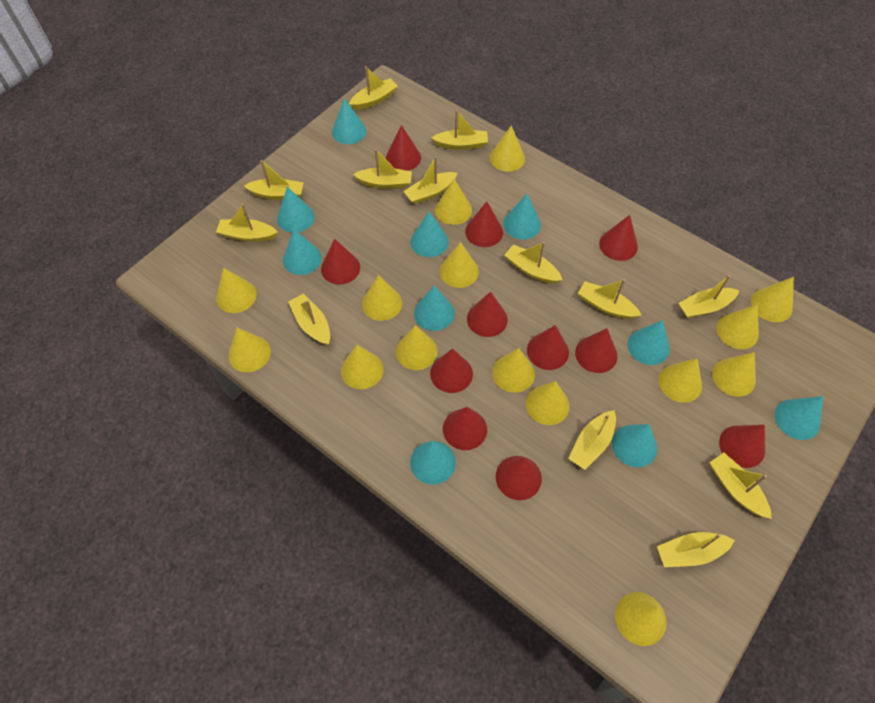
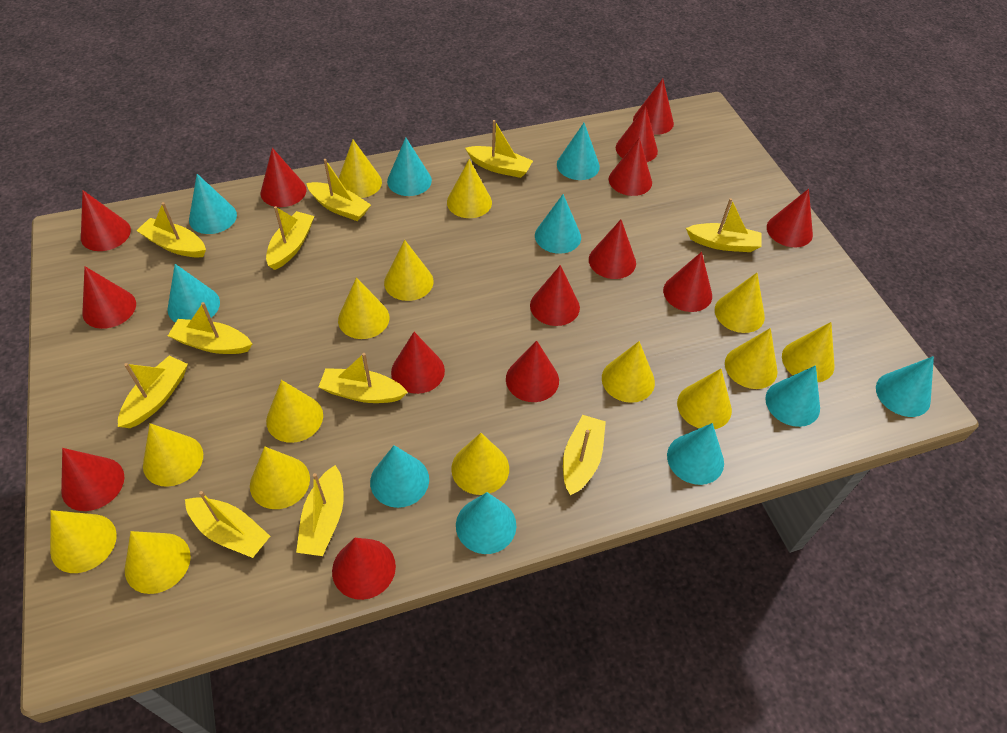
red cone: 11 -> 14
yellow boat: 13 -> 11

